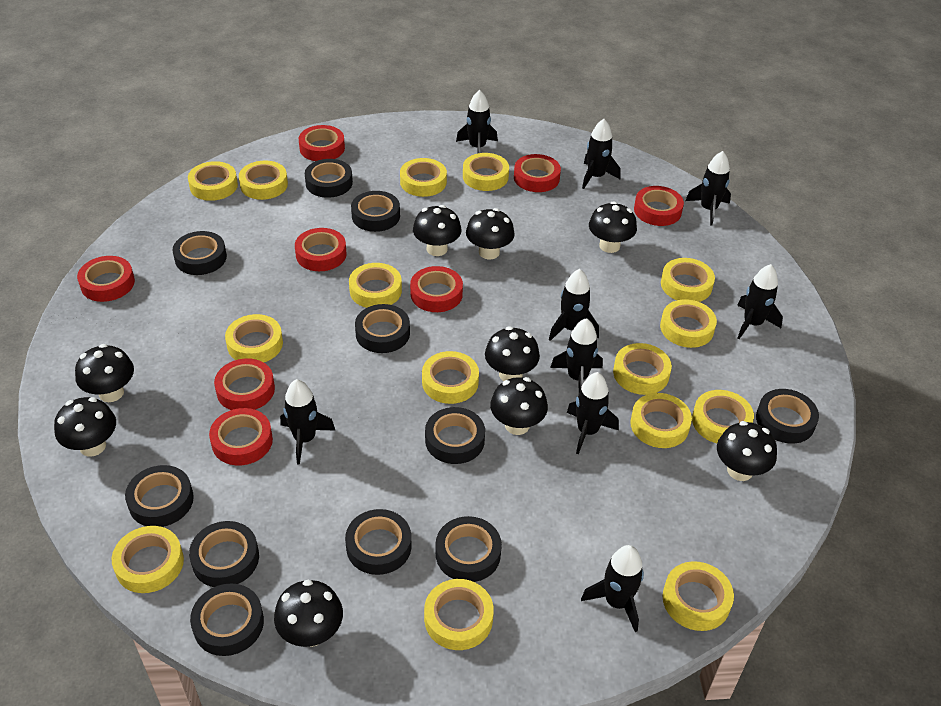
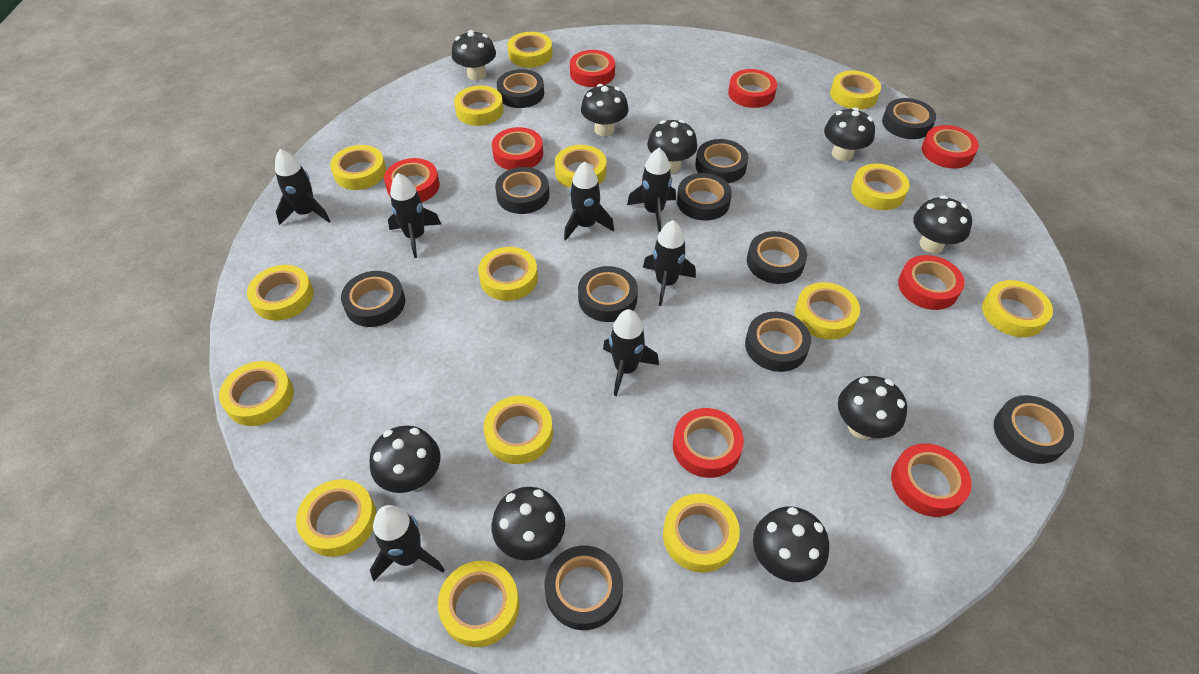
black rocket: 9 -> 7

